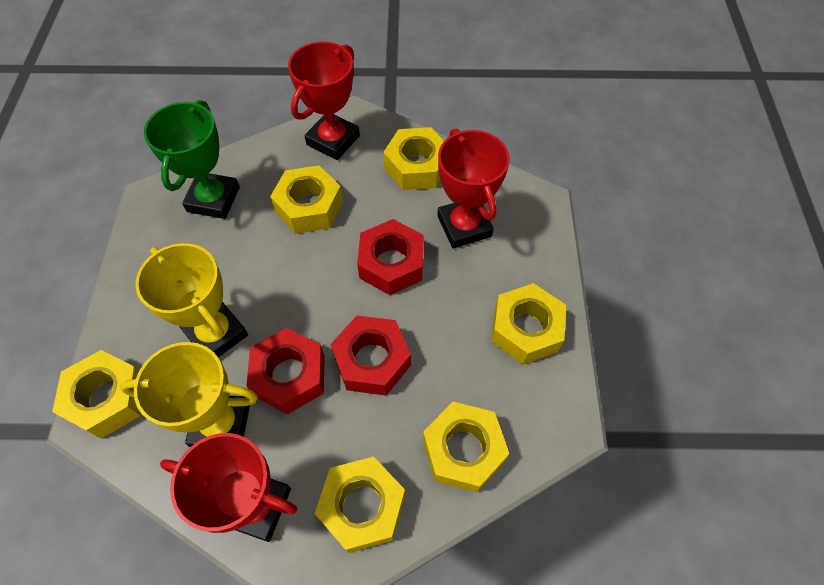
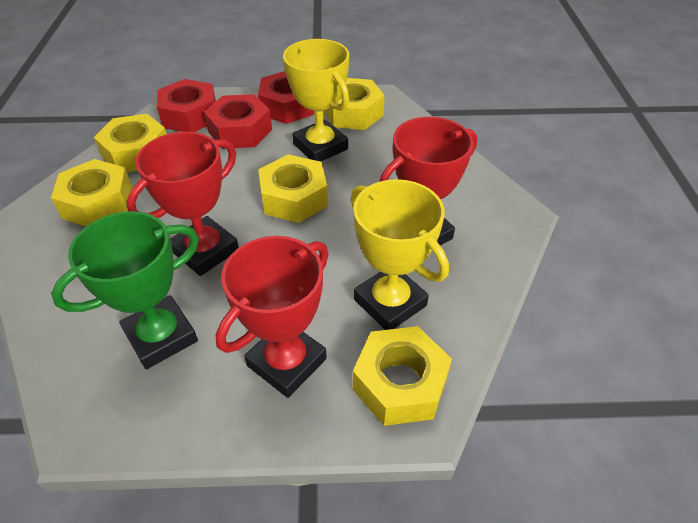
yellow nut: 6 -> 5

